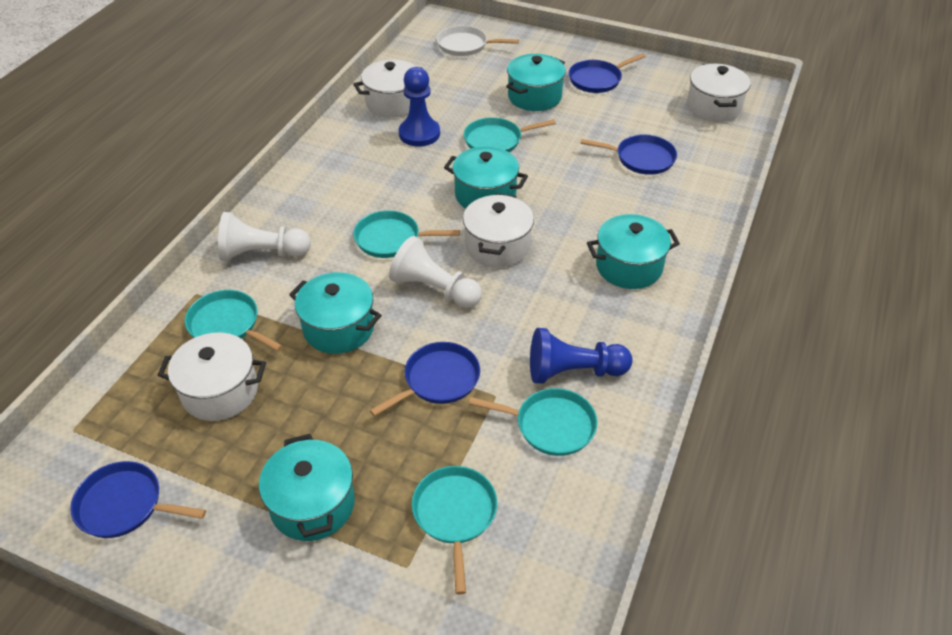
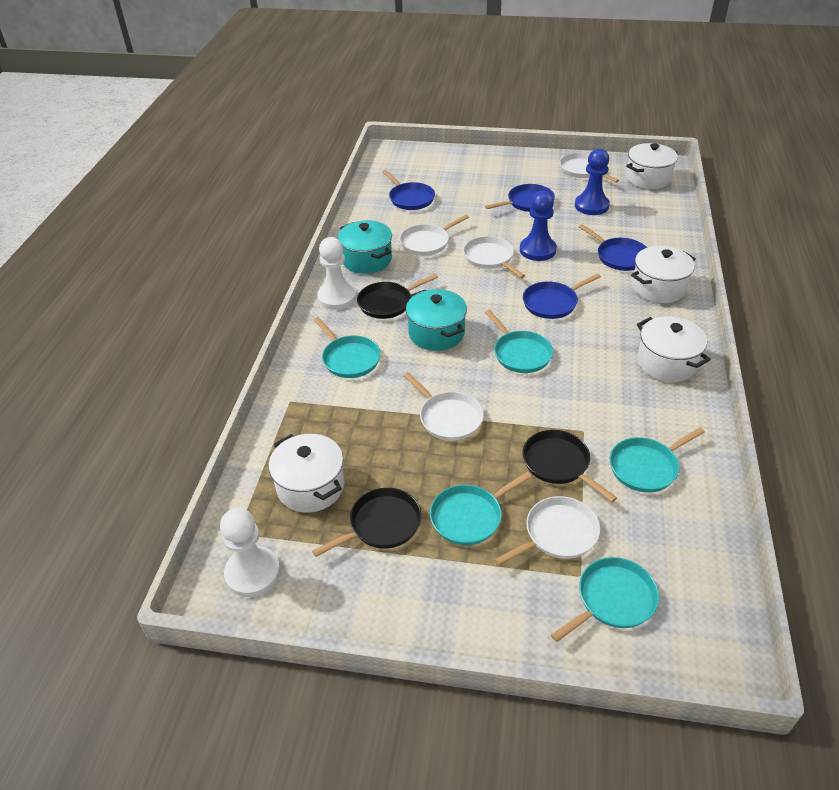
black pan: 0 -> 3
turquoise pot: 5 -> 2
white pan: 1 -> 5

